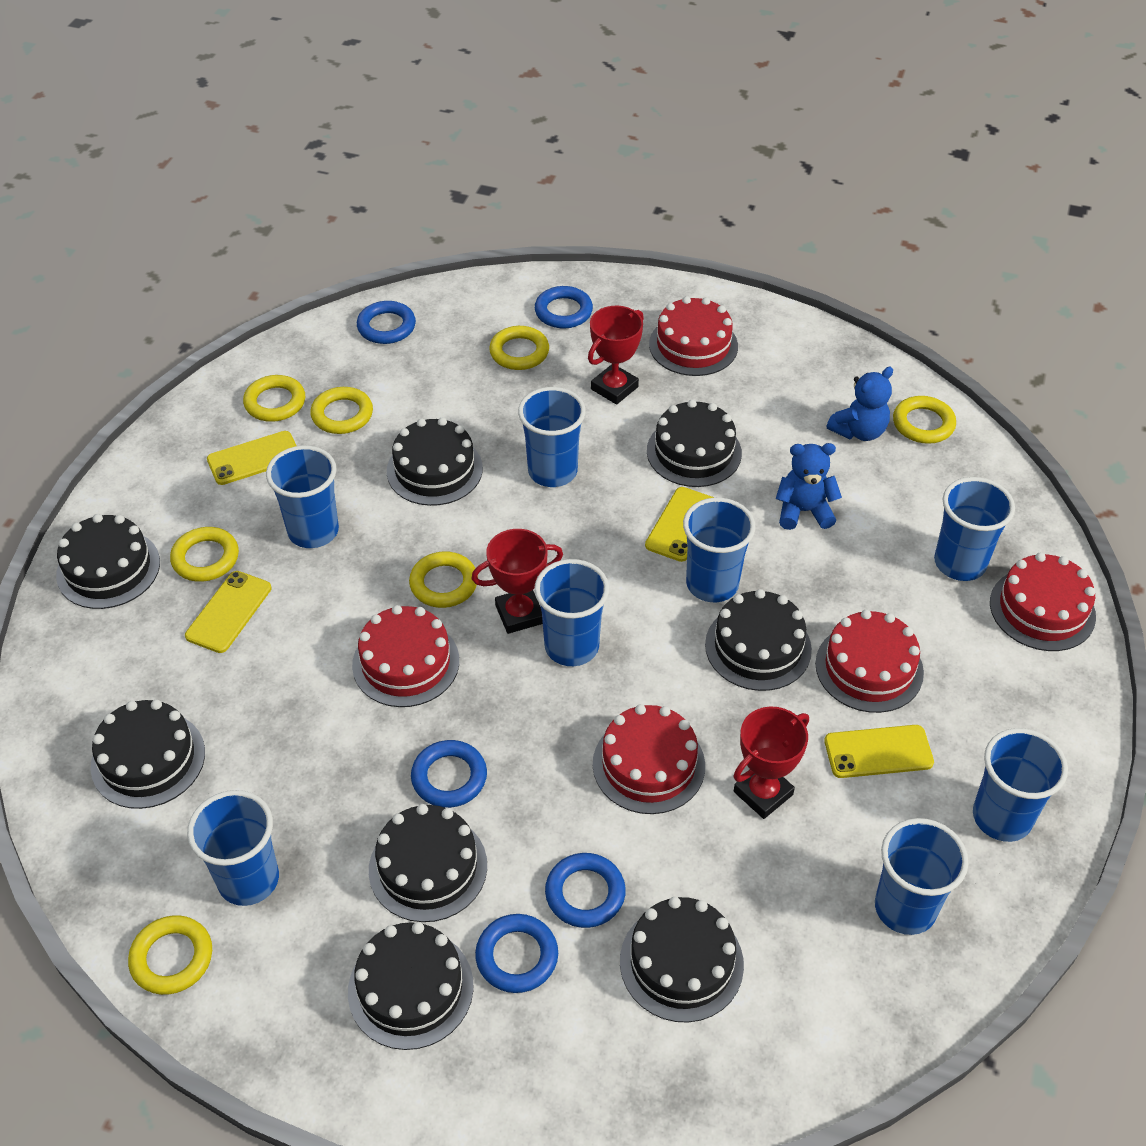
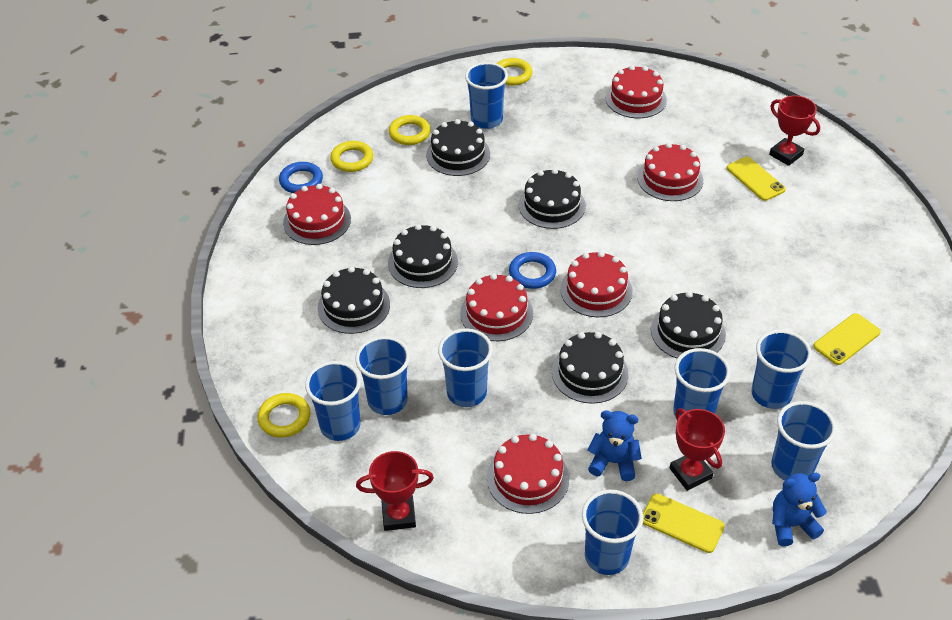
black cake: 8 -> 6
blue ring: 5 -> 2
red cake: 5 -> 6
yellow phone: 4 -> 3
yellow ring: 7 -> 4

